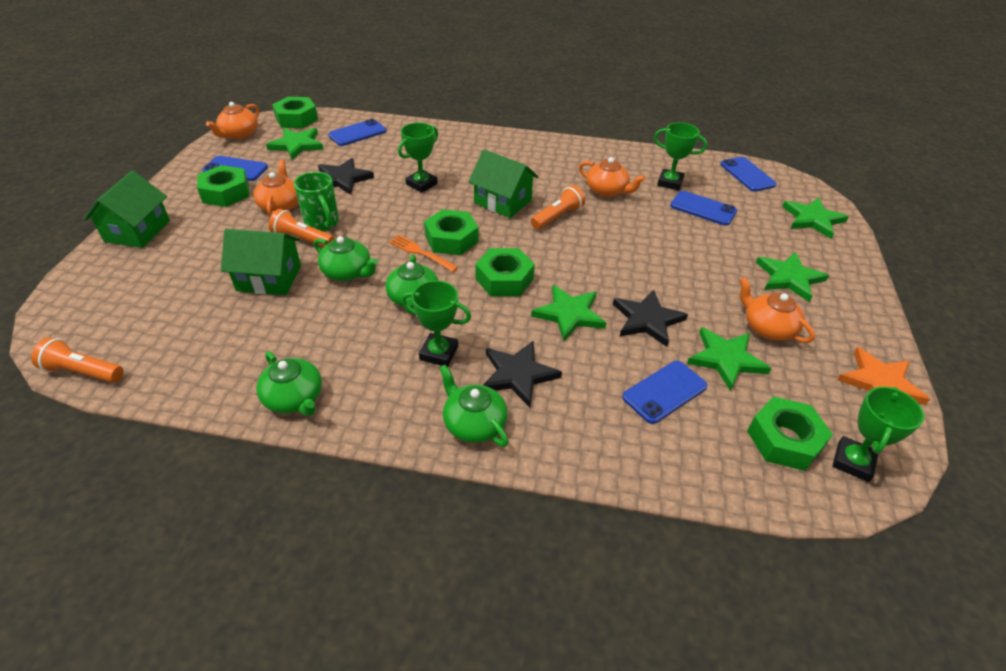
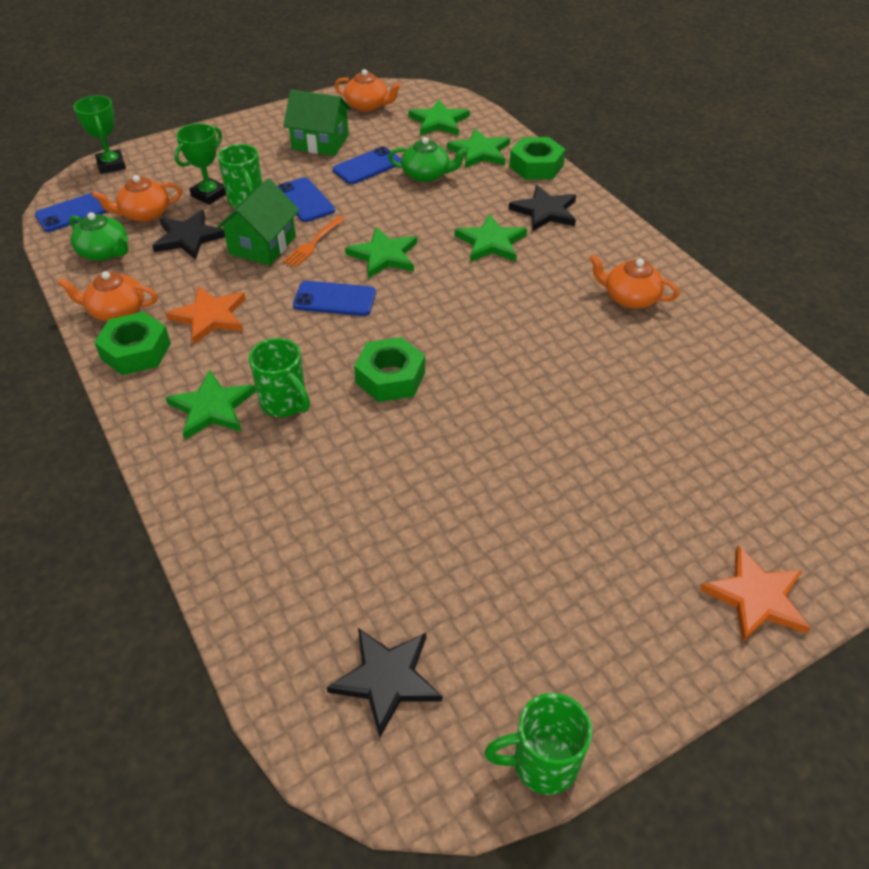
blue phone: 5 -> 4
green house: 3 -> 2
green mug: 1 -> 3
green nut: 5 -> 3
green teapot: 4 -> 2
green trophy: 4 -> 2
orange flashlight: 3 -> 0
orange star: 1 -> 2

